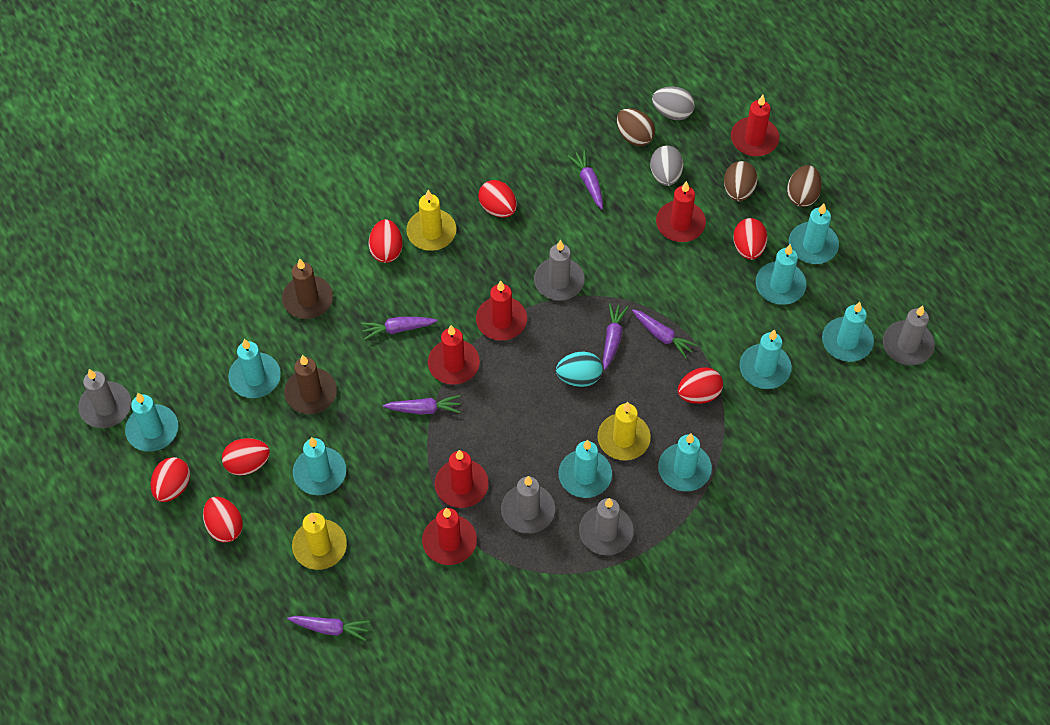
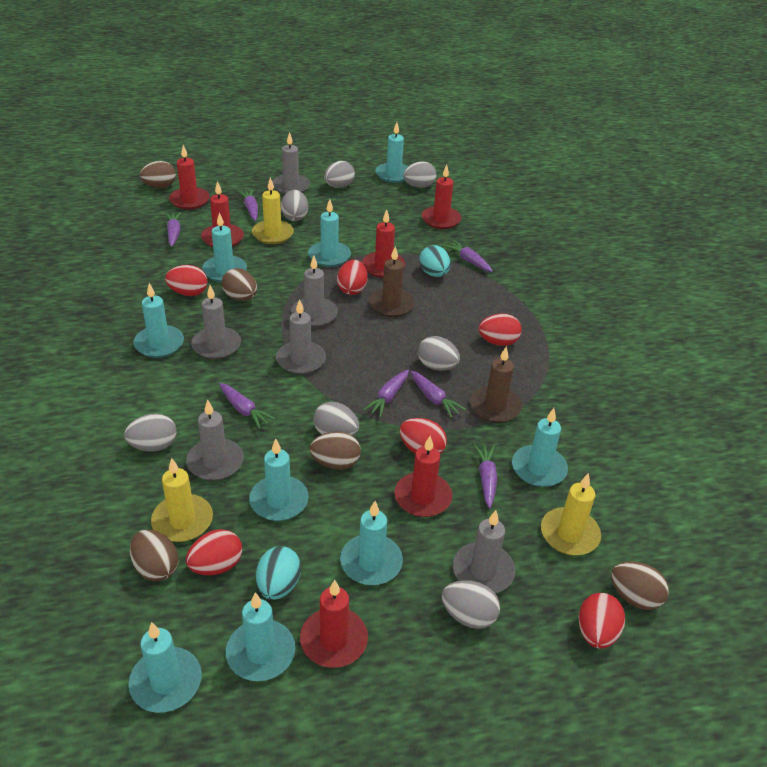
brown egg: 3 -> 5
grey candle: 5 -> 6
grey egg: 2 -> 7
purple carrot: 6 -> 7
red egg: 7 -> 6
turquoise egg: 1 -> 2

